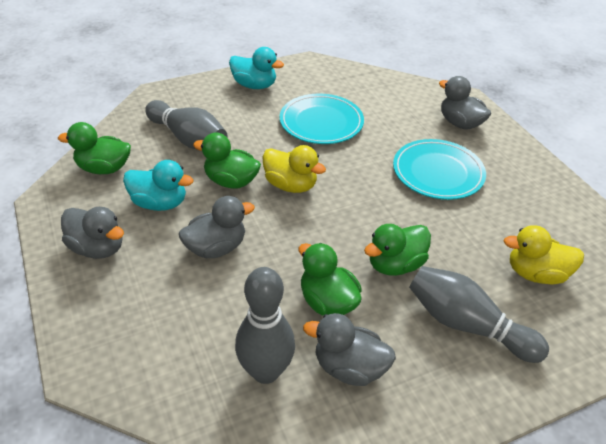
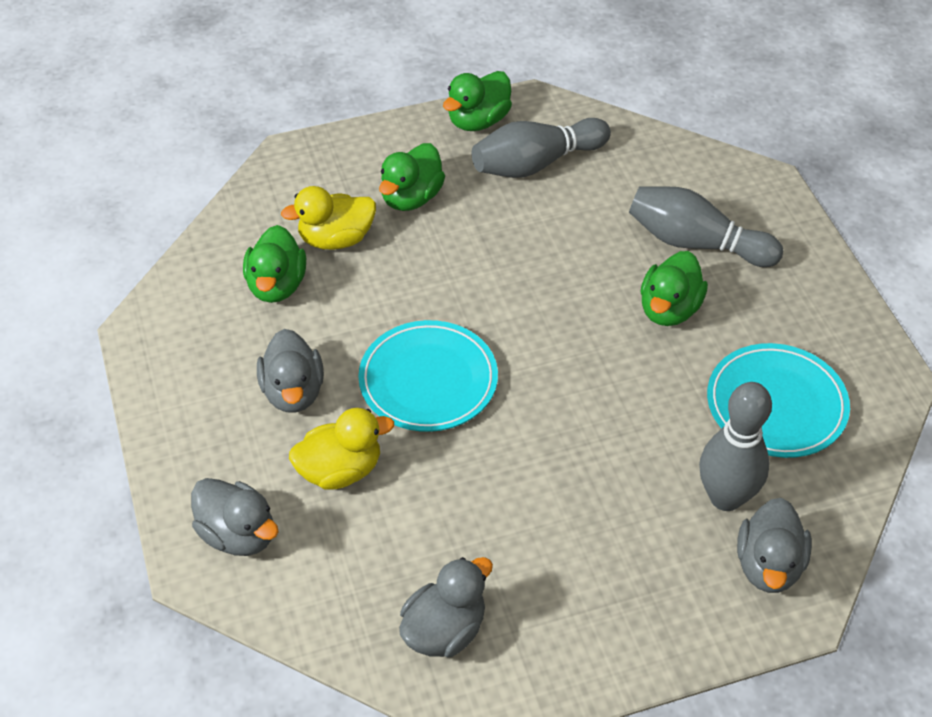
turquoise duck: 2 -> 0

